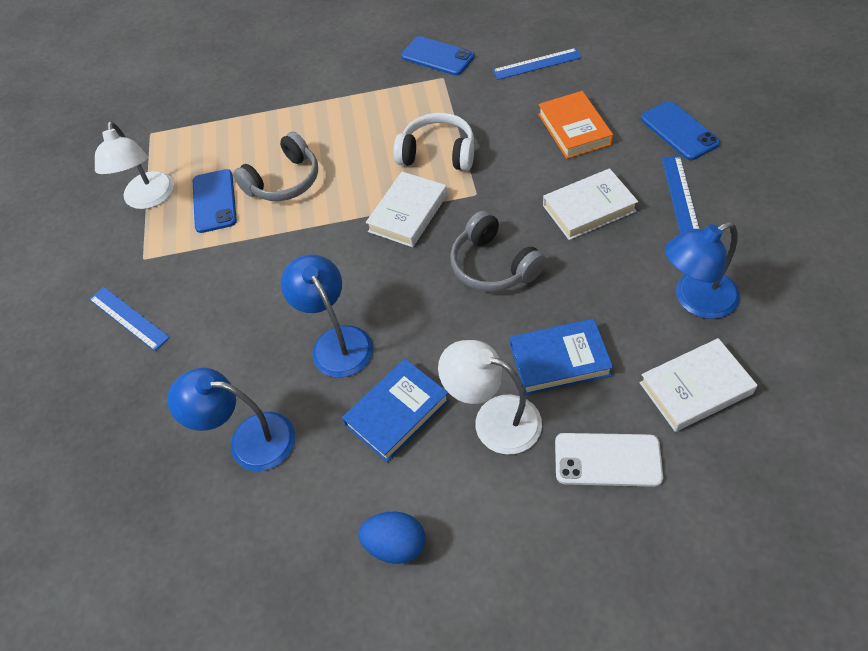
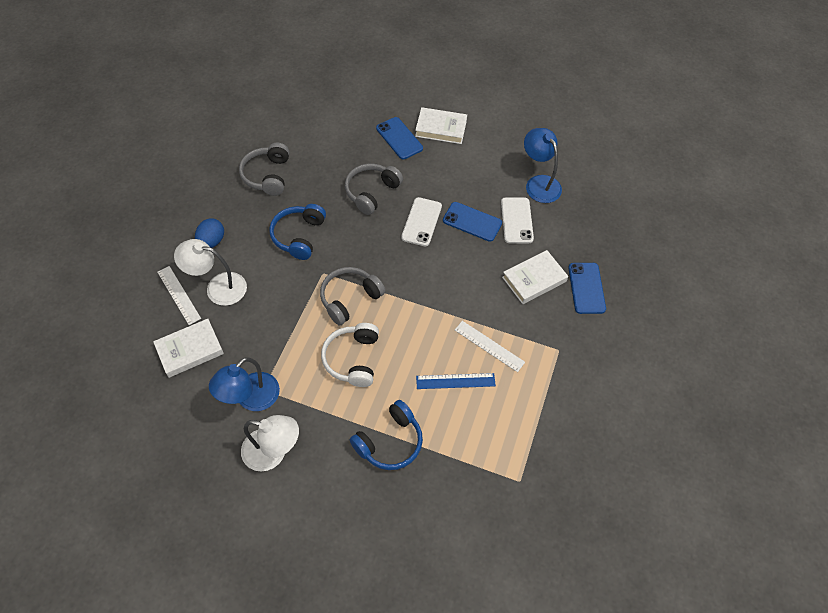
blue book: 2 -> 0
blue headphones: 0 -> 2
blue lamp: 3 -> 2
blue ruler: 3 -> 1
grey headphones: 2 -> 3
orange book: 1 -> 0
white phone: 1 -> 2
white ruler: 0 -> 2

